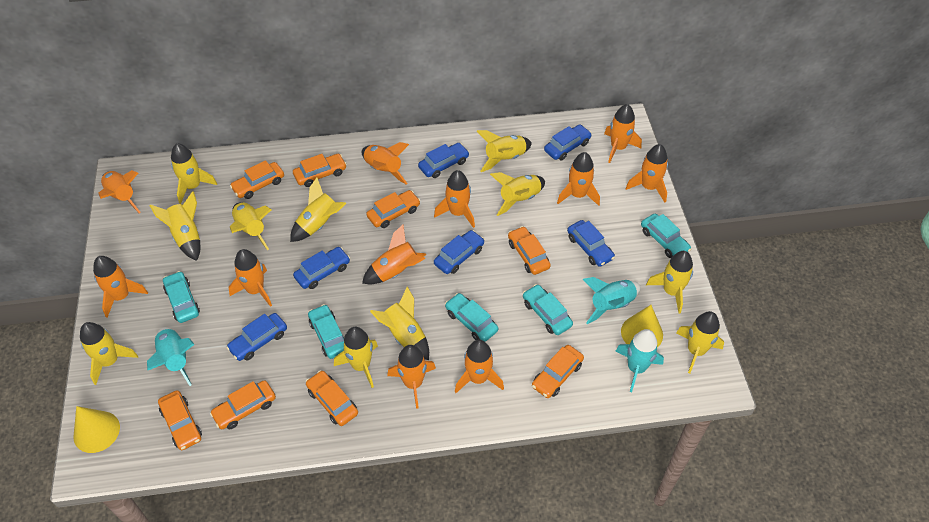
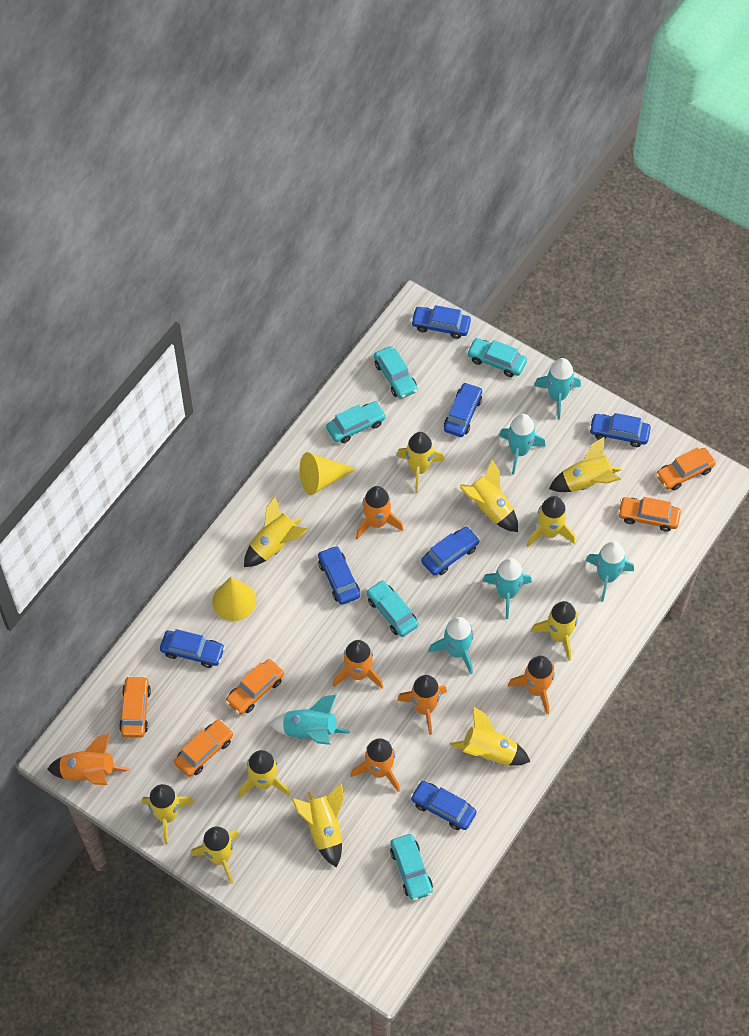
blue car: 6 -> 7
orange car: 8 -> 5
orange rocket: 11 -> 6
turquoise rocket: 3 -> 6

